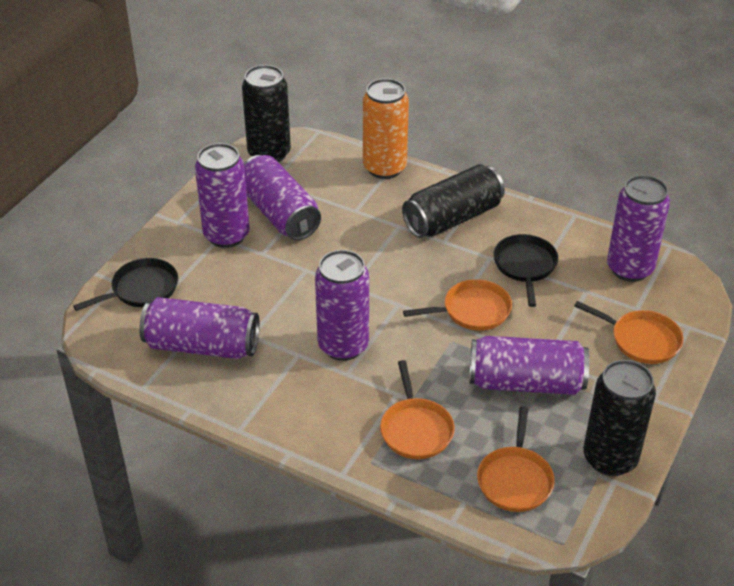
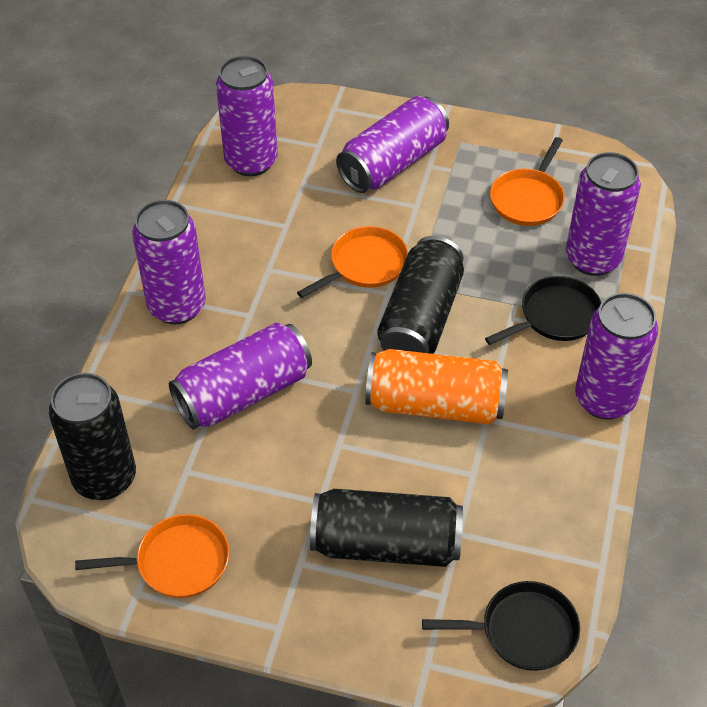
orange pan: 4 -> 3

